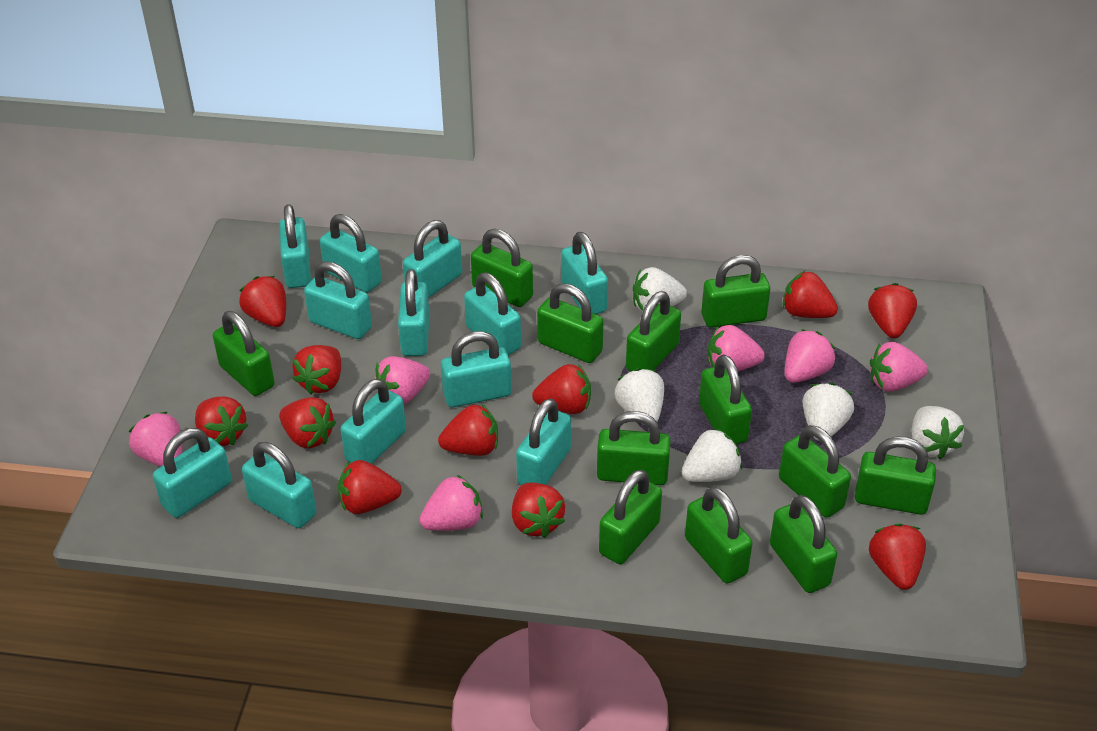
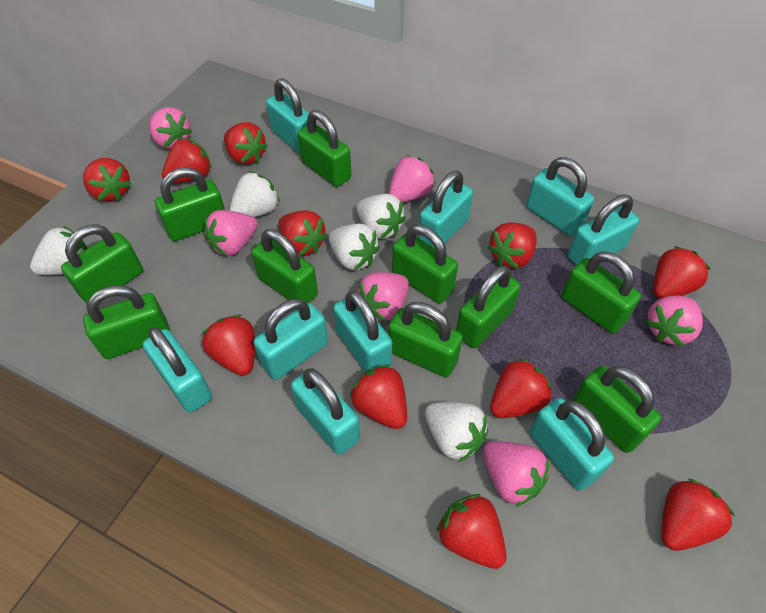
green padlock: 12 -> 10
turquoise padlock: 12 -> 9

